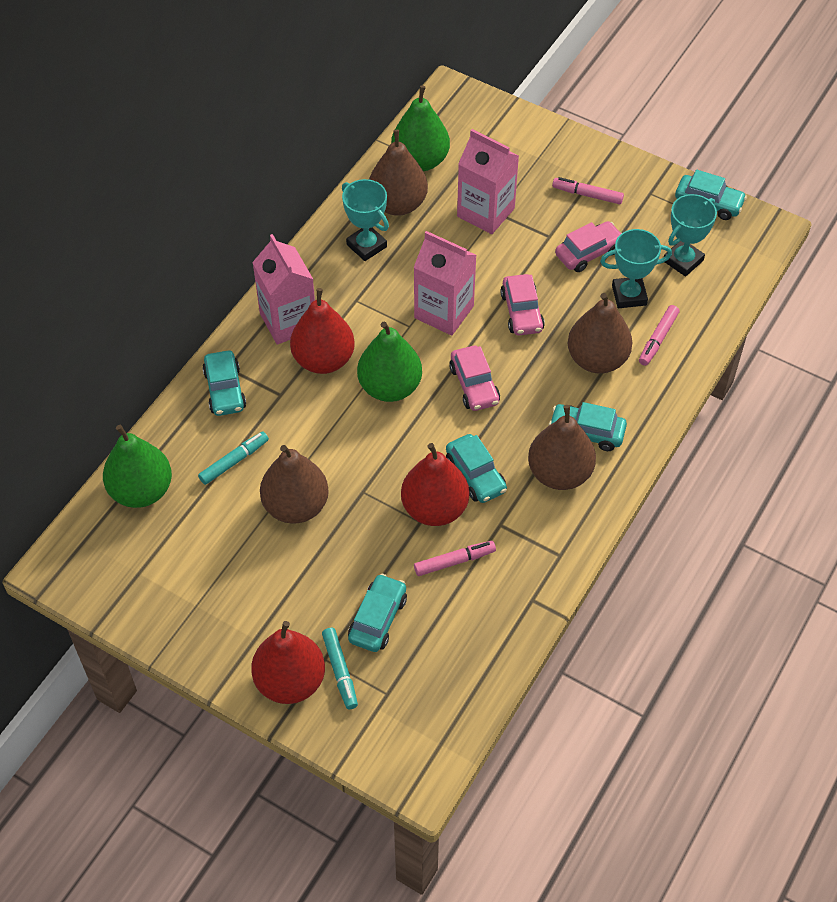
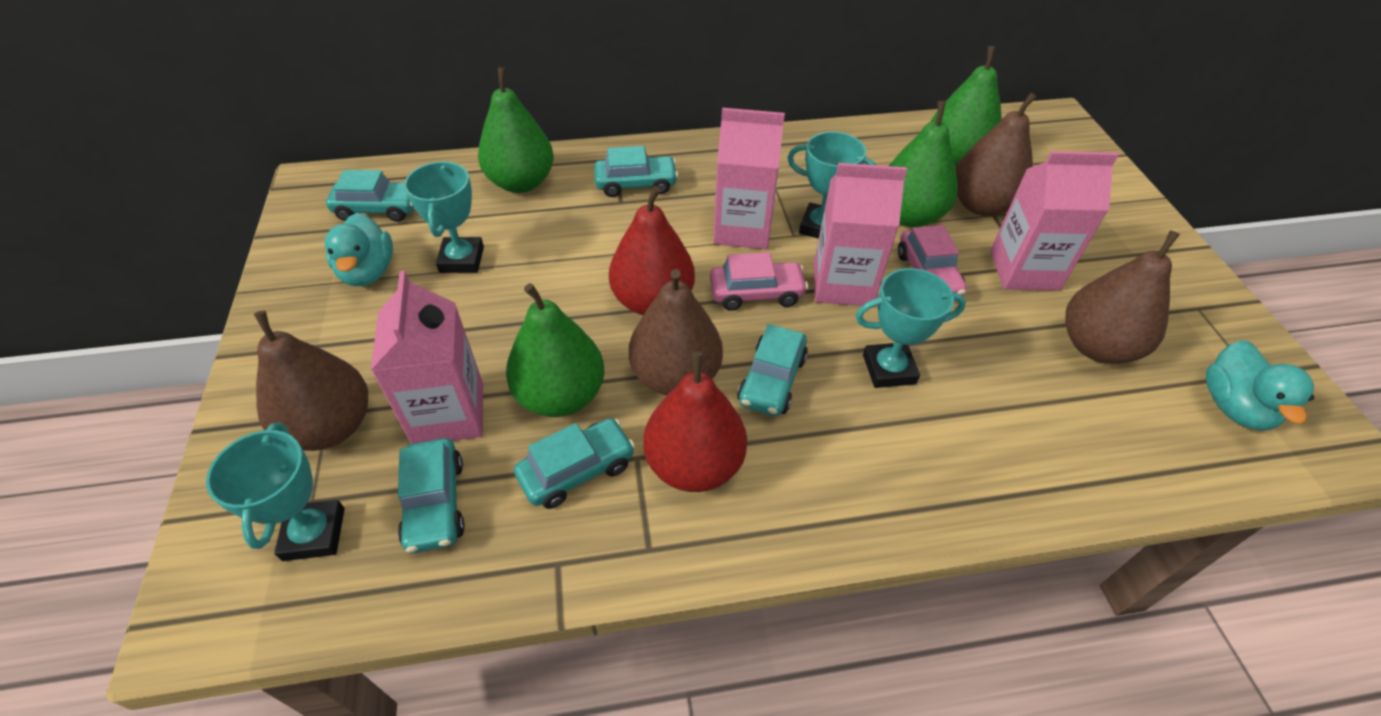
green pear: 3 -> 4
pink car: 3 -> 2
pink carton: 3 -> 4
pink marker: 3 -> 0
red pear: 3 -> 2
turquoise duck: 0 -> 2
turquoise marker: 2 -> 0
turquoise trophy: 3 -> 4

